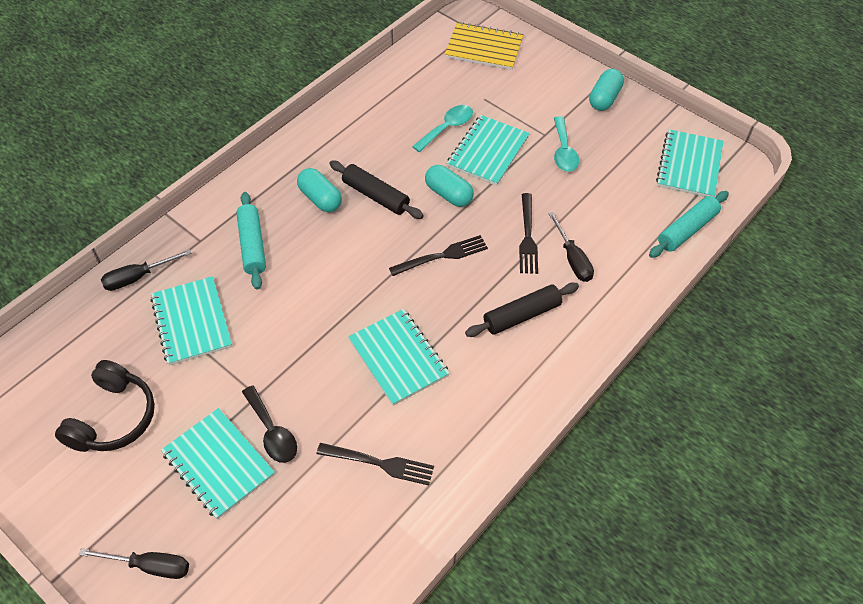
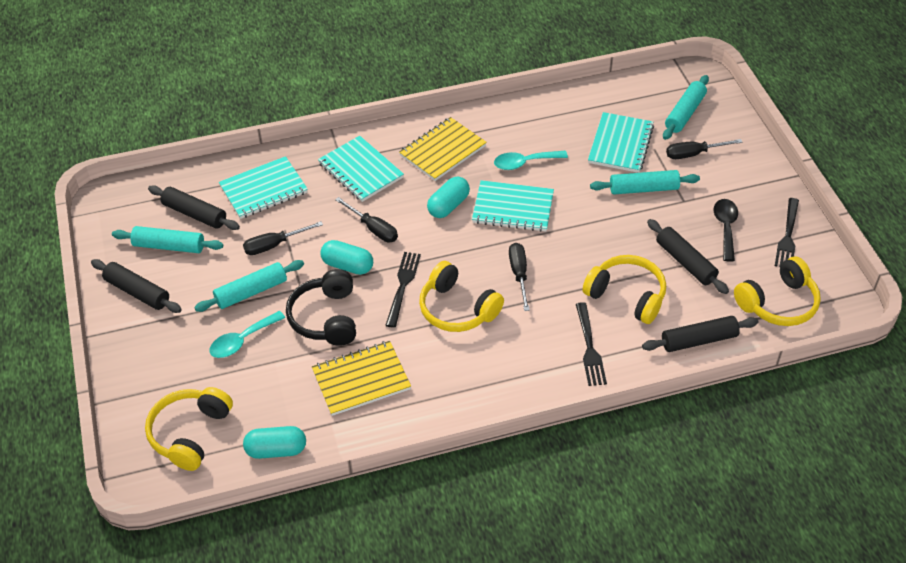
black rolling pin: 2 -> 4
black screwdriver: 3 -> 4
turquoise notebook: 5 -> 4
turquoise rolling pin: 2 -> 4
yellow headphones: 0 -> 4
yellow notebook: 1 -> 2

